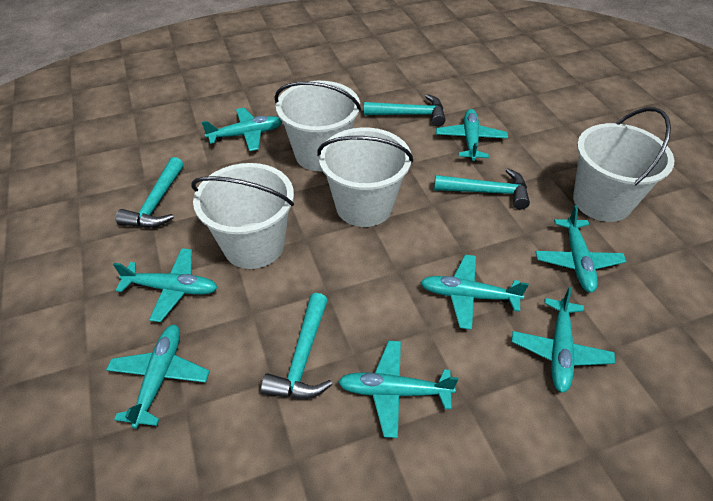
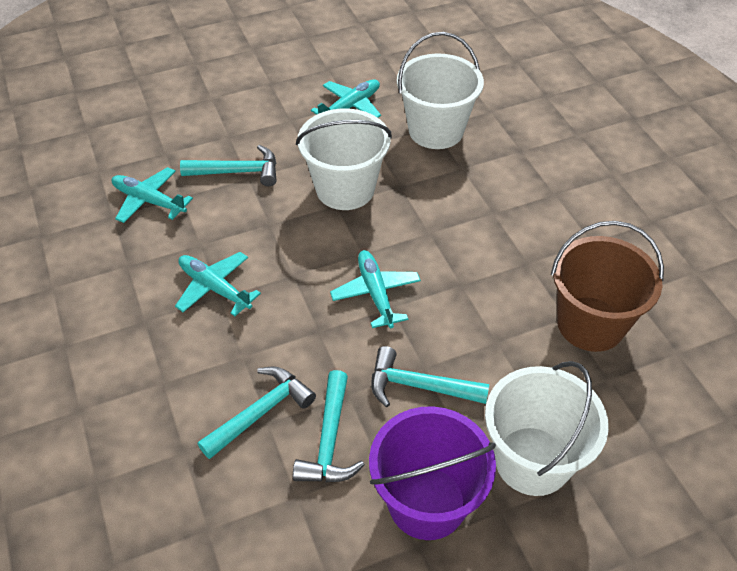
brown bucket: 0 -> 1
purple bucket: 0 -> 1
turquoise plane: 8 -> 4
white bucket: 4 -> 3

